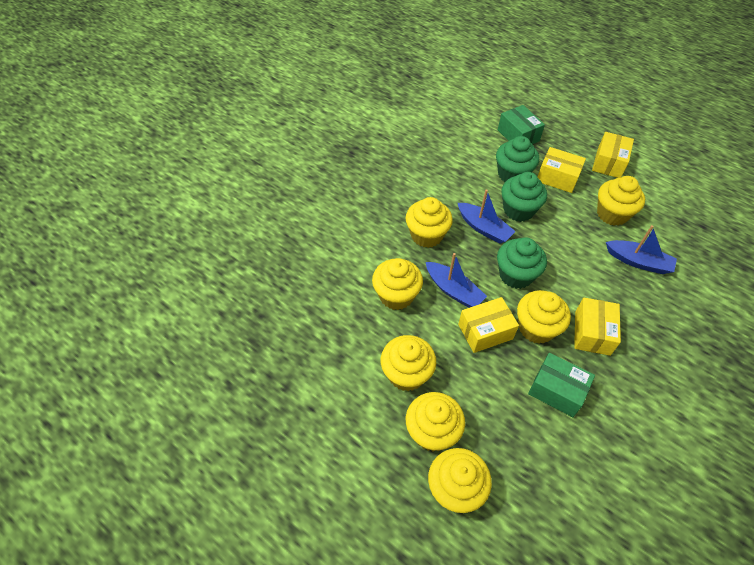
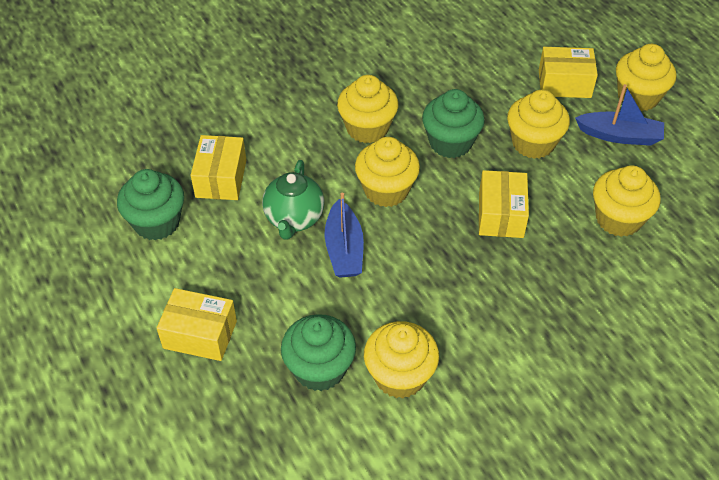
blue boat: 3 -> 2
green box: 2 -> 0
green teapot: 0 -> 1
yellow cupcake: 7 -> 6

